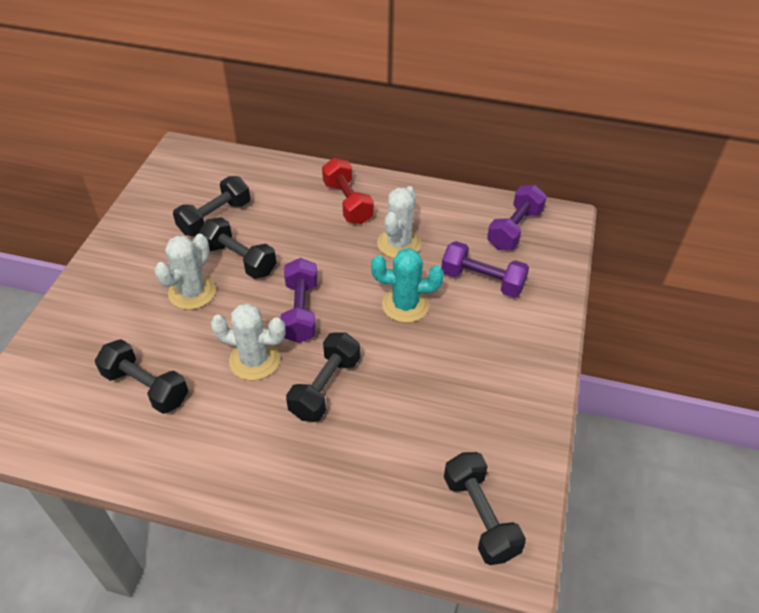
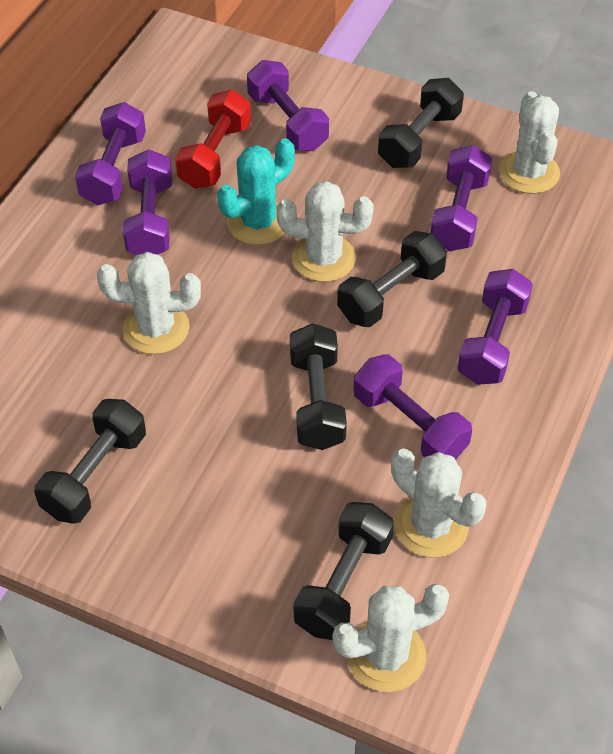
purple dumbbell: 3 -> 6
white cactus: 3 -> 5

